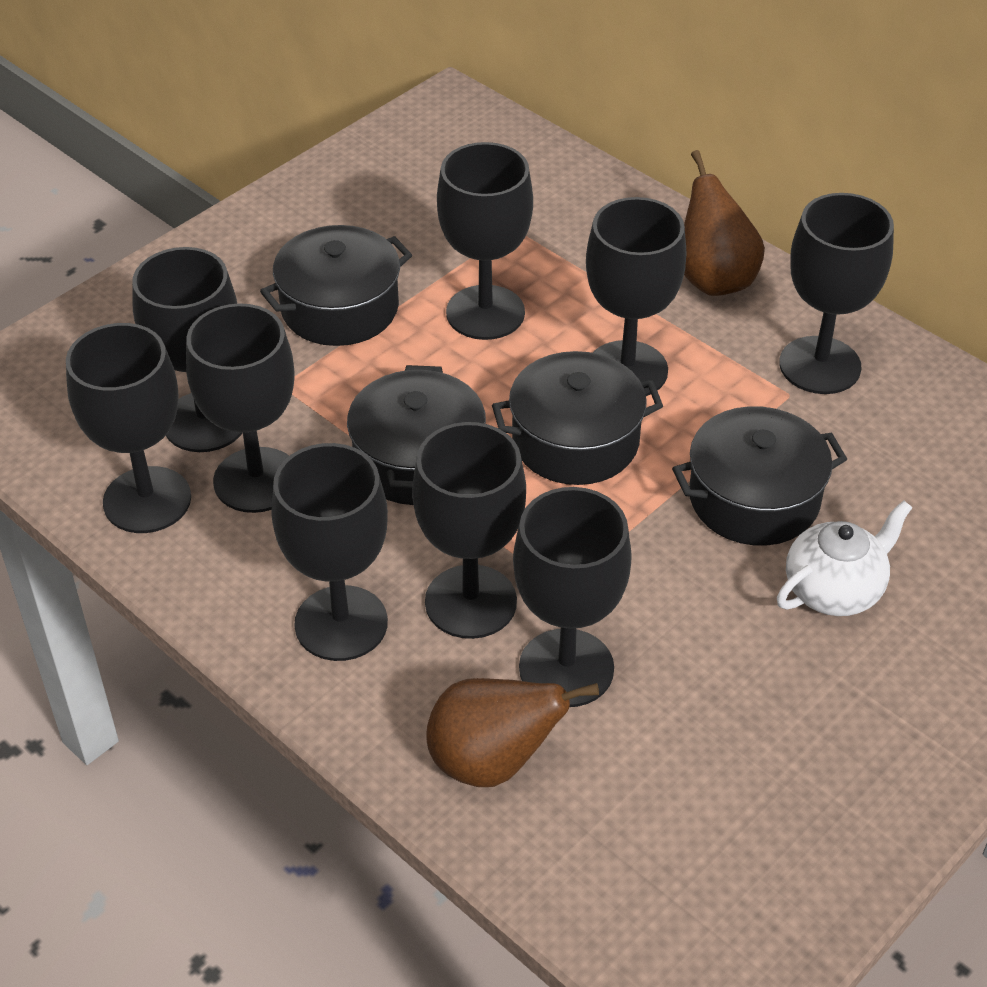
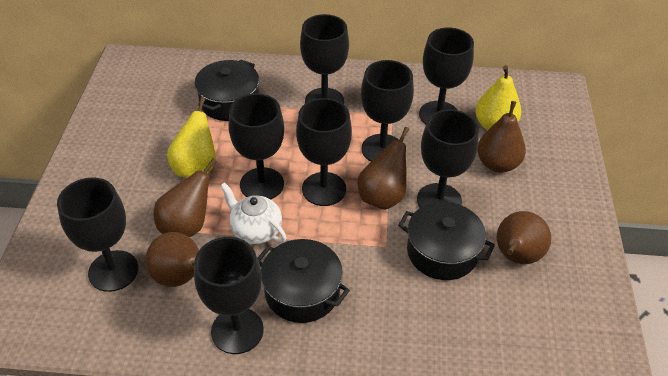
black goblet: 9 -> 8
black pot: 4 -> 3
brown pear: 2 -> 5
yellow pear: 0 -> 2

